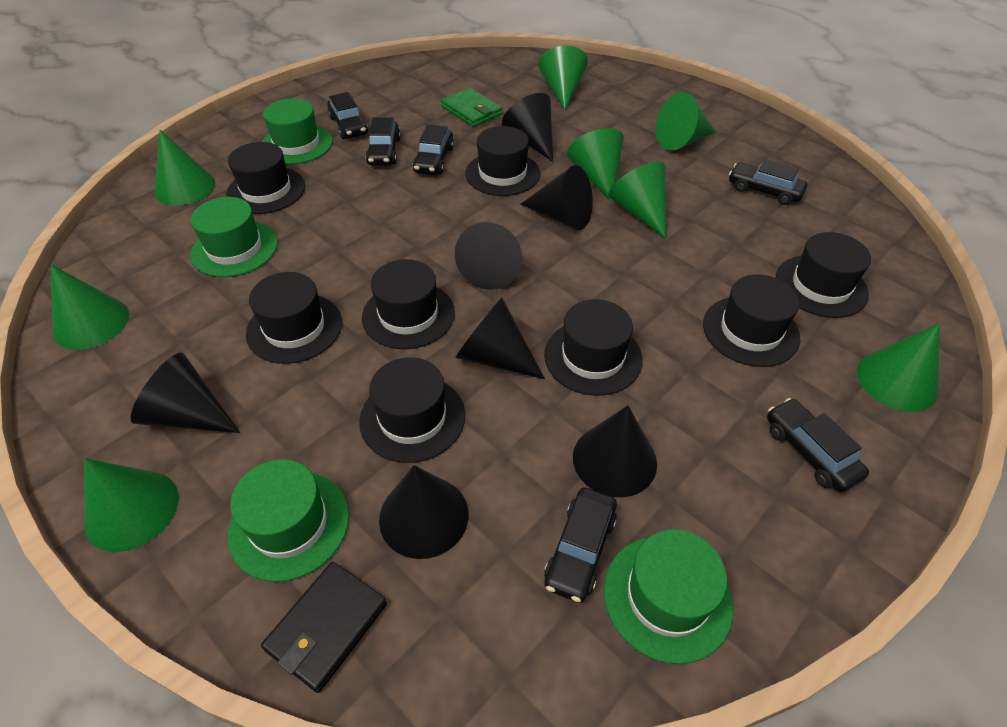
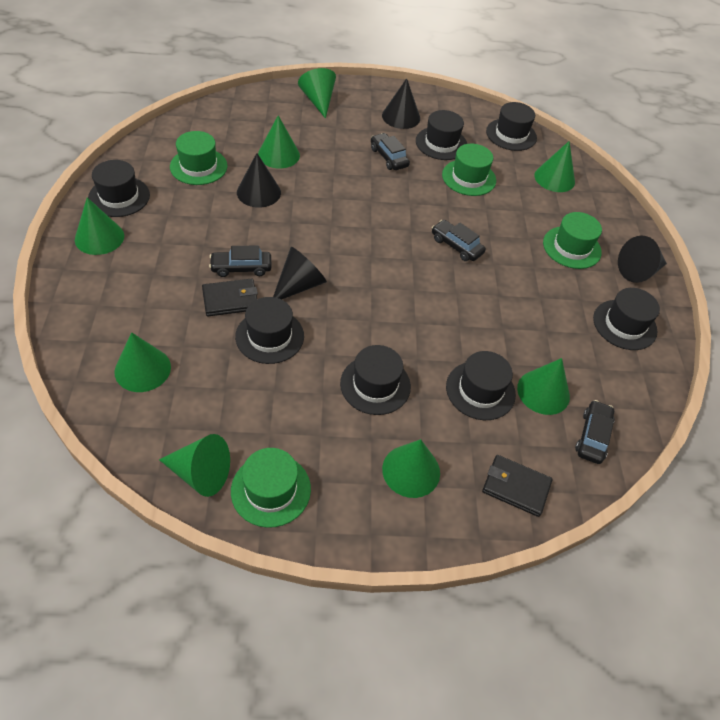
black car: 6 -> 4
black cone: 7 -> 4
black hat: 8 -> 7
black wallet: 1 -> 2
green wallet: 1 -> 0

